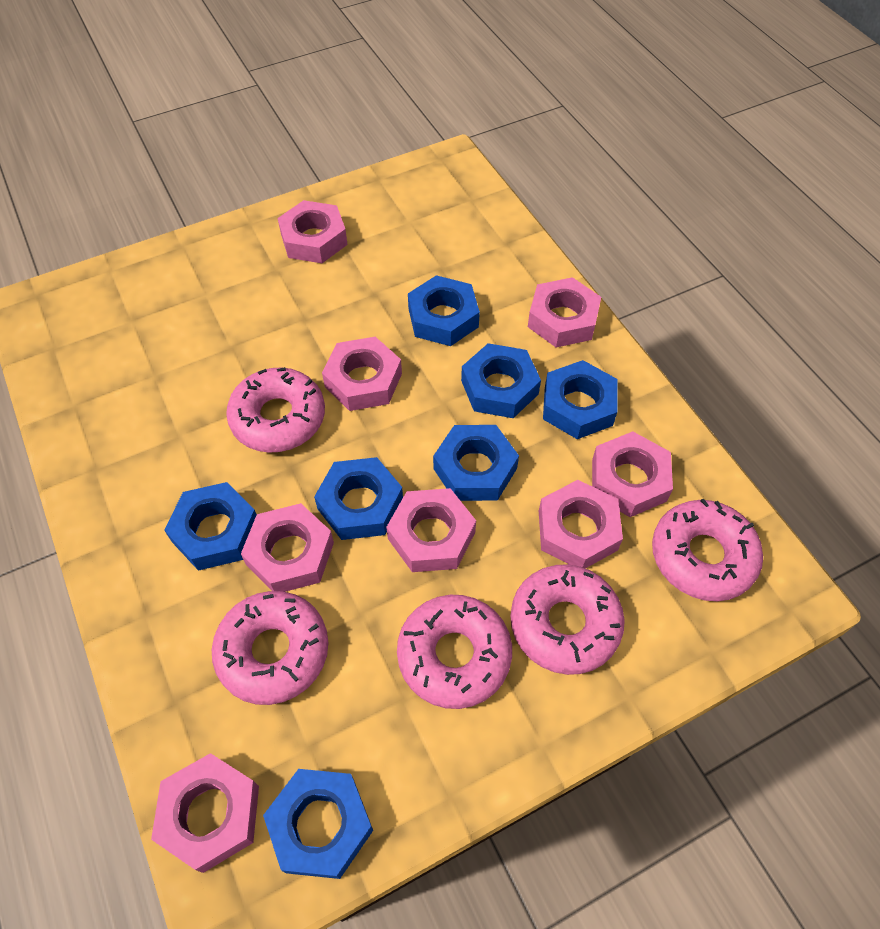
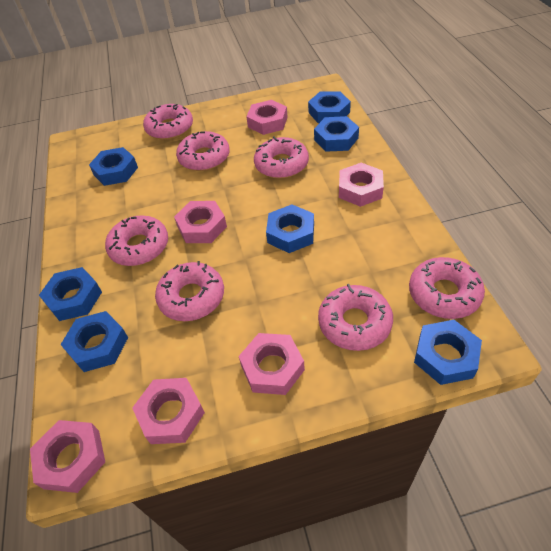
pink donut: 5 -> 7
pink nut: 8 -> 6

